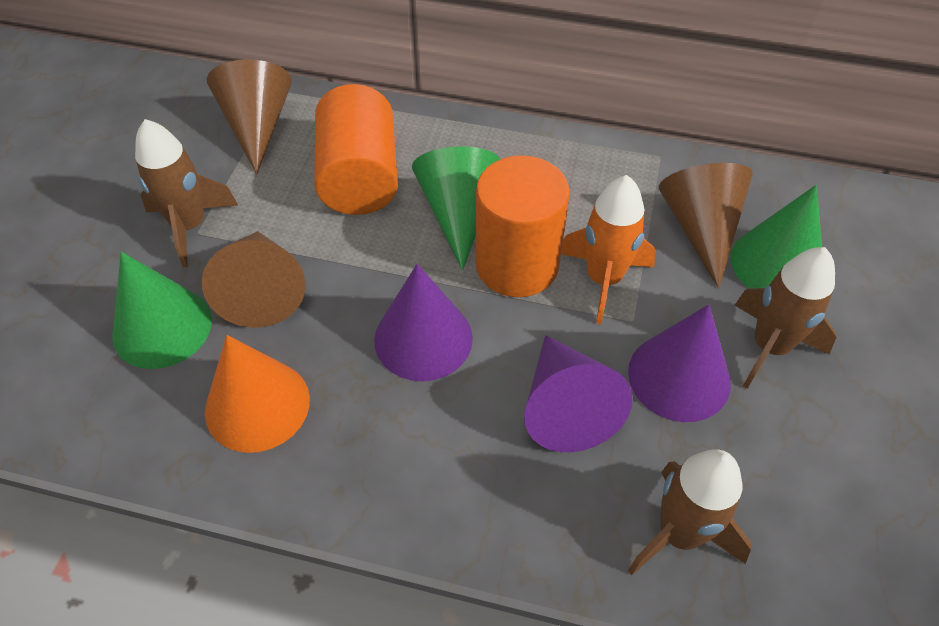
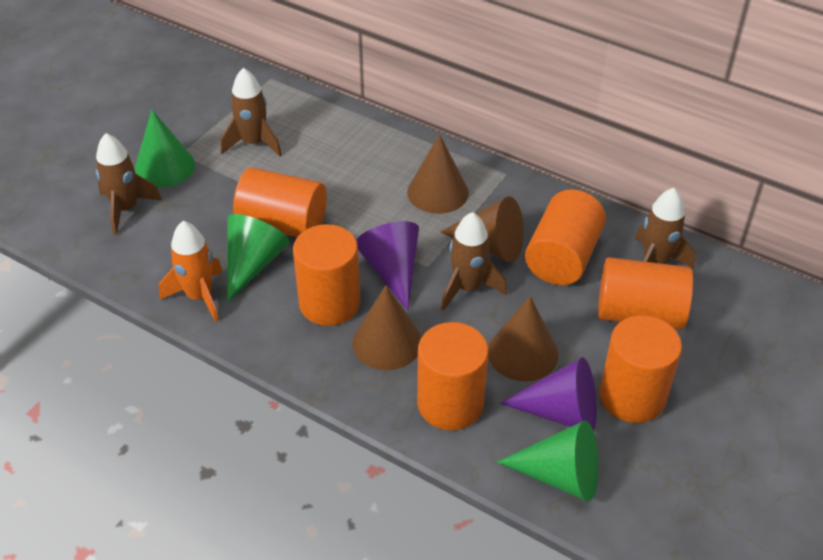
brown cone: 3 -> 4
brown rocket: 3 -> 4
orange cone: 1 -> 0
orange cylinder: 2 -> 6
purple cone: 3 -> 2

